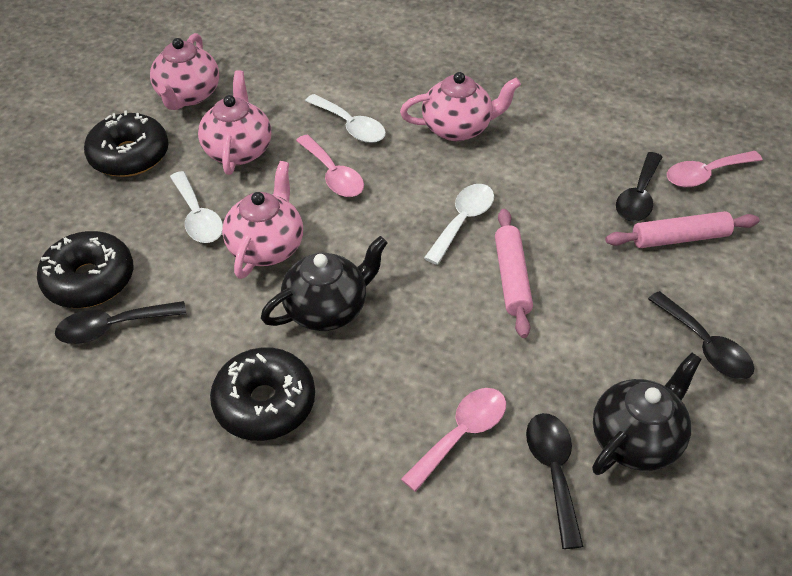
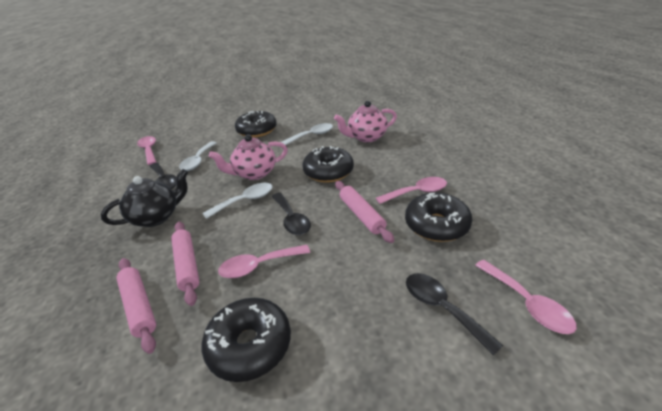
black donut: 3 -> 4
black spoon: 4 -> 3
black teapot: 2 -> 1
pink rolling pin: 2 -> 3
pink spoon: 3 -> 4
pink teapot: 4 -> 2

